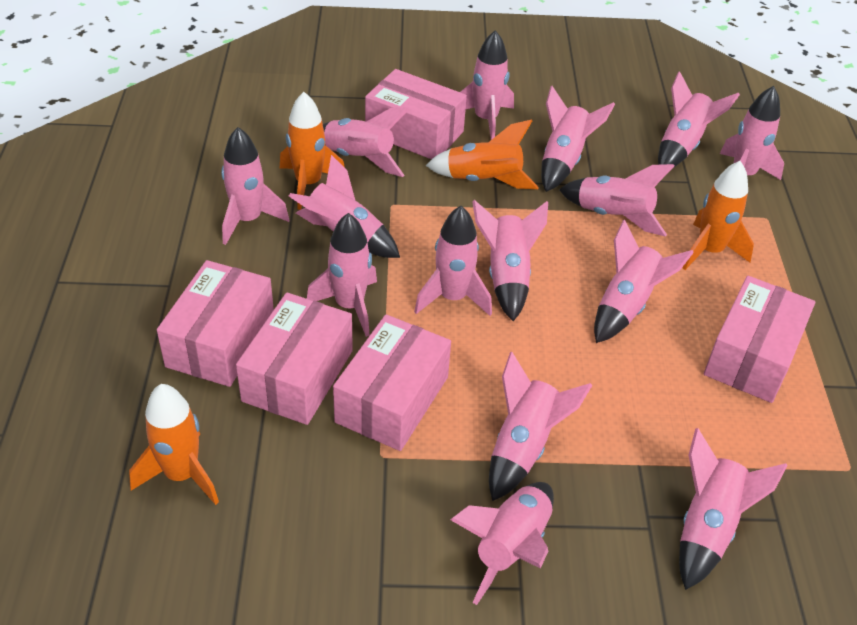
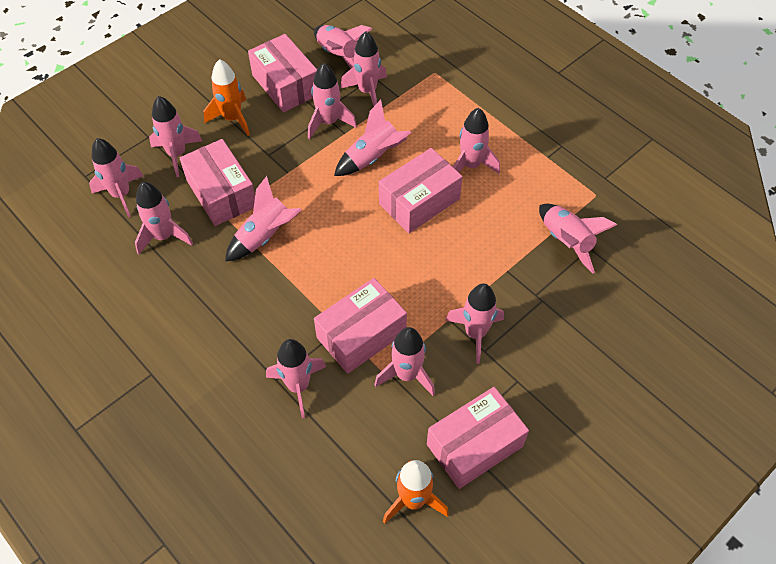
orange rocket: 4 -> 2
pink rocket: 15 -> 13

